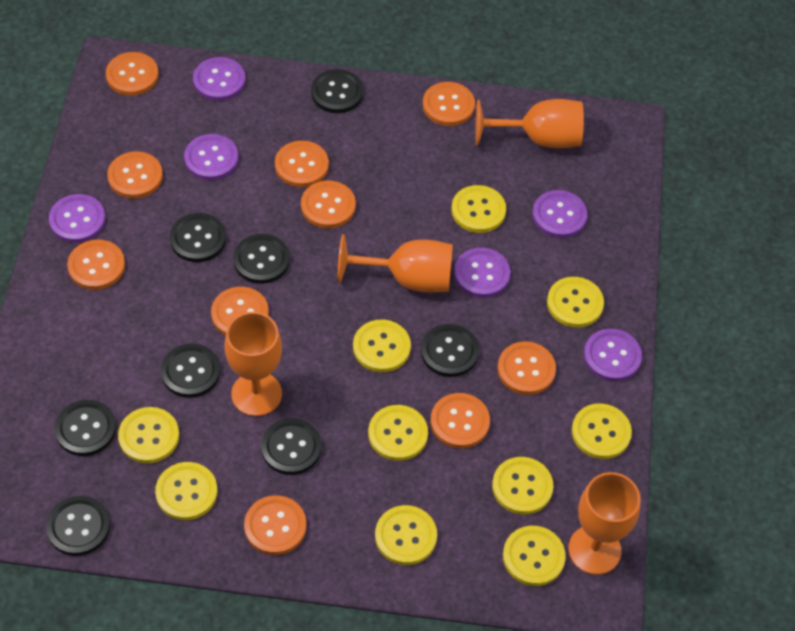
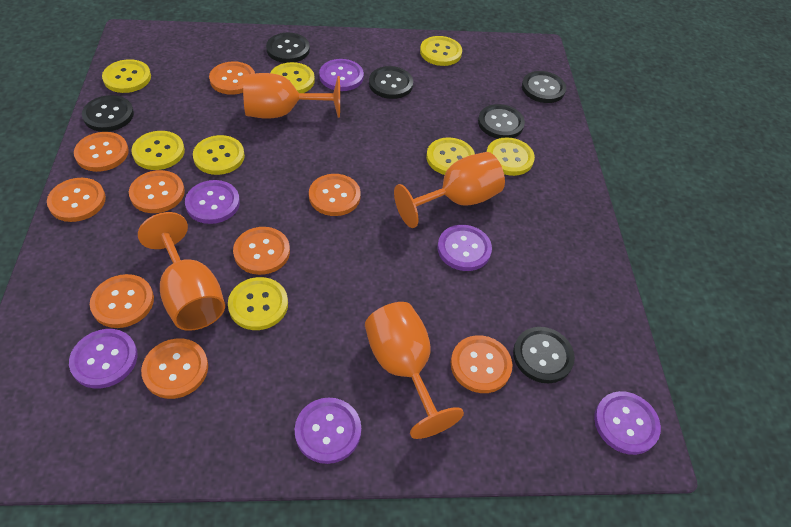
black button: 8 -> 6
orange button: 10 -> 9
yellow button: 10 -> 8

